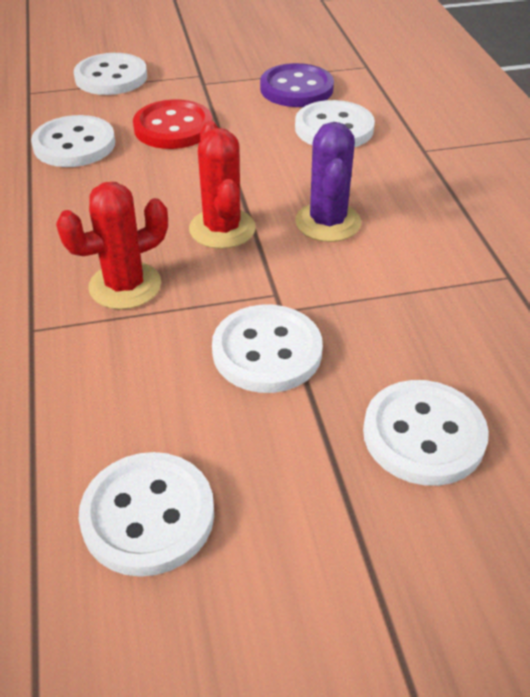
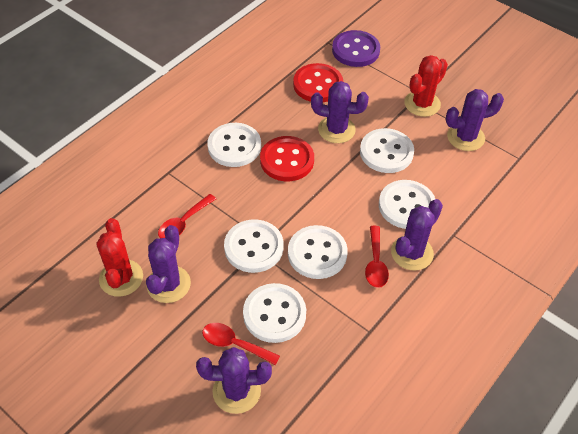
purple cactus: 1 -> 5
red button: 1 -> 2
red spoon: 0 -> 3

